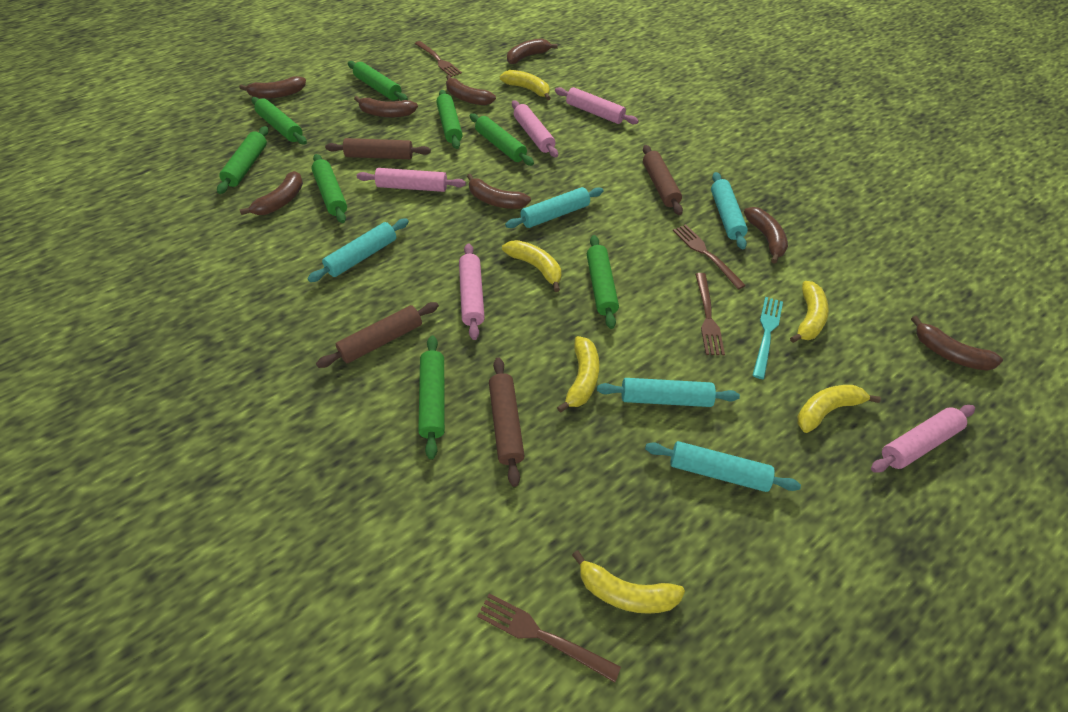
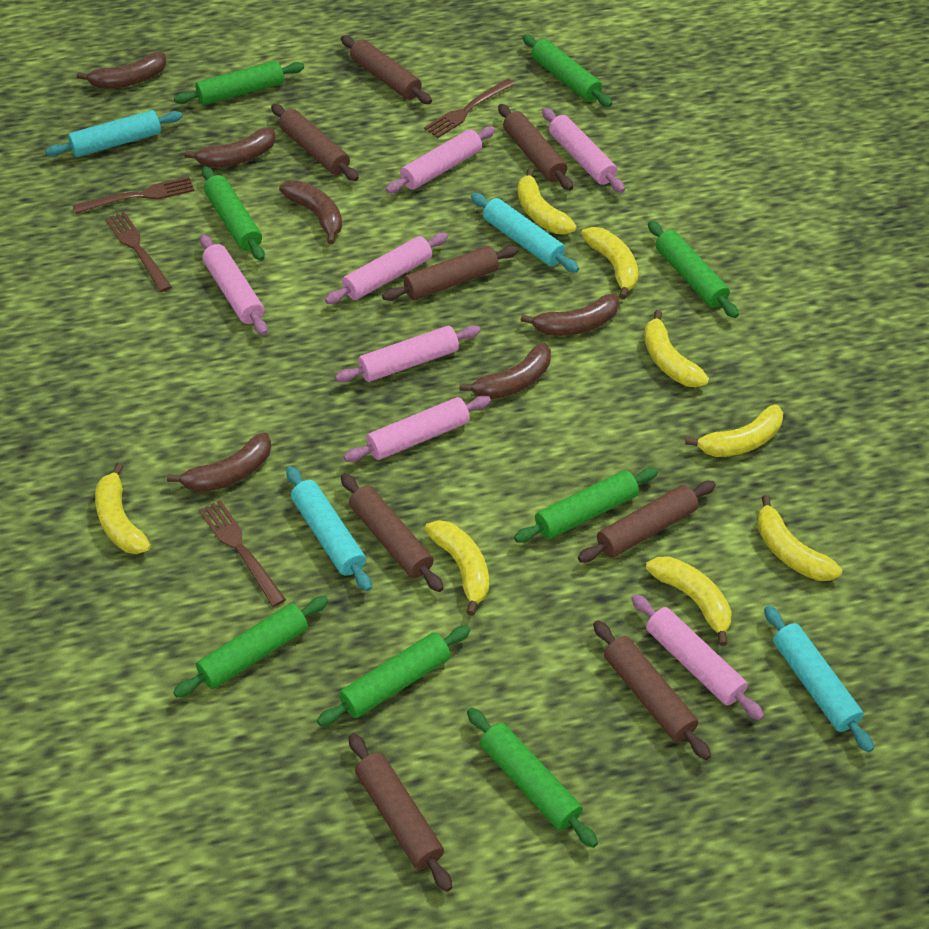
brown banana: 8 -> 6
brown rolling pin: 4 -> 8
pink rolling pin: 5 -> 7
turquoise fork: 1 -> 0
turquoise rolling pin: 5 -> 4
yellow banana: 6 -> 8

